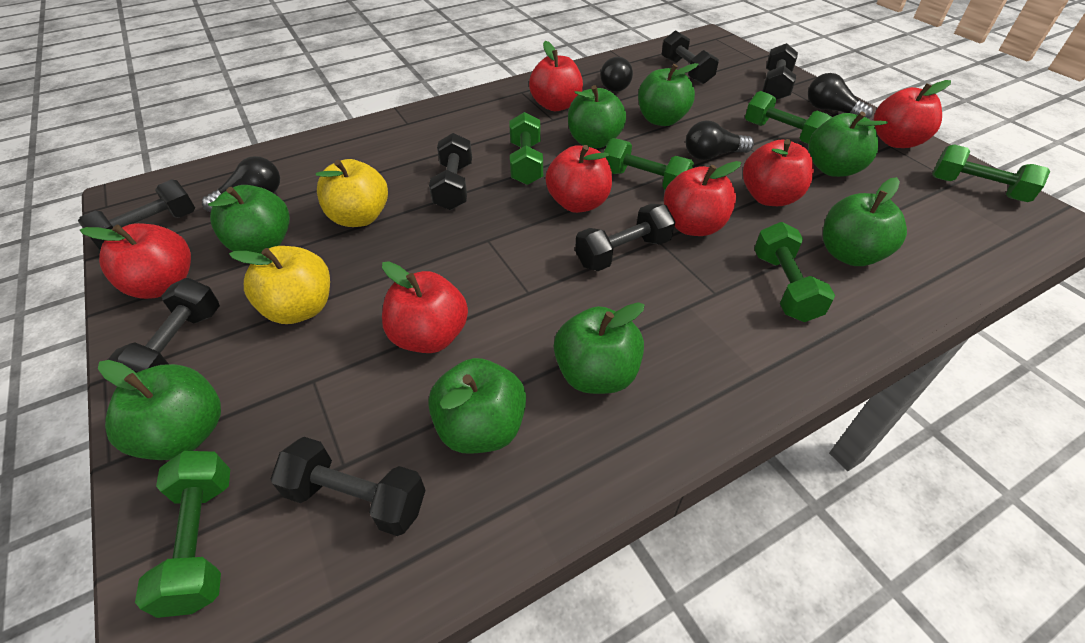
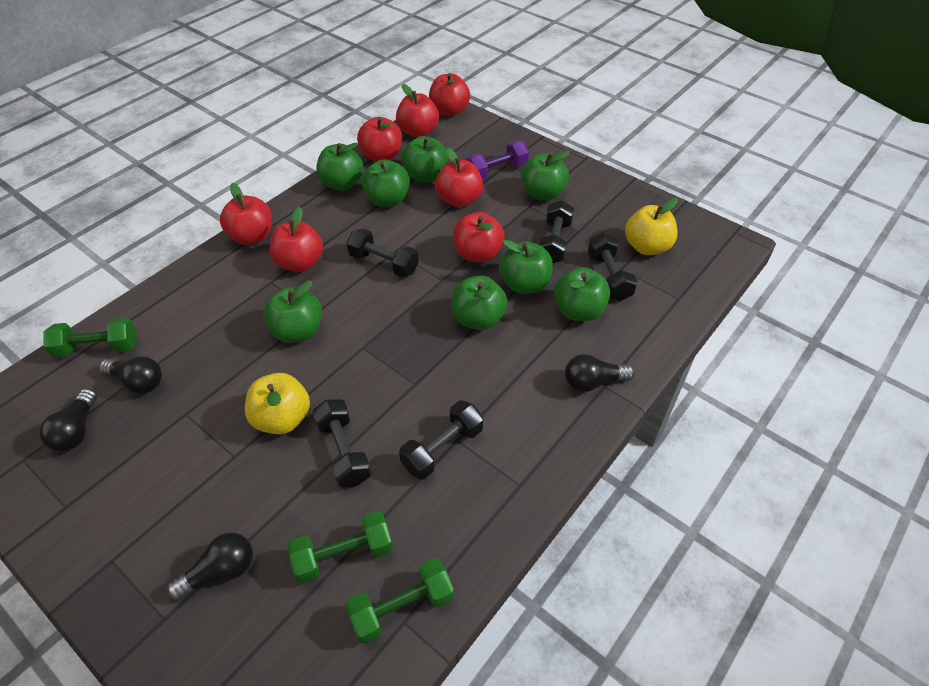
black dumbbell: 7 -> 5
green dumbbell: 6 -> 3
purple dumbbell: 0 -> 1

